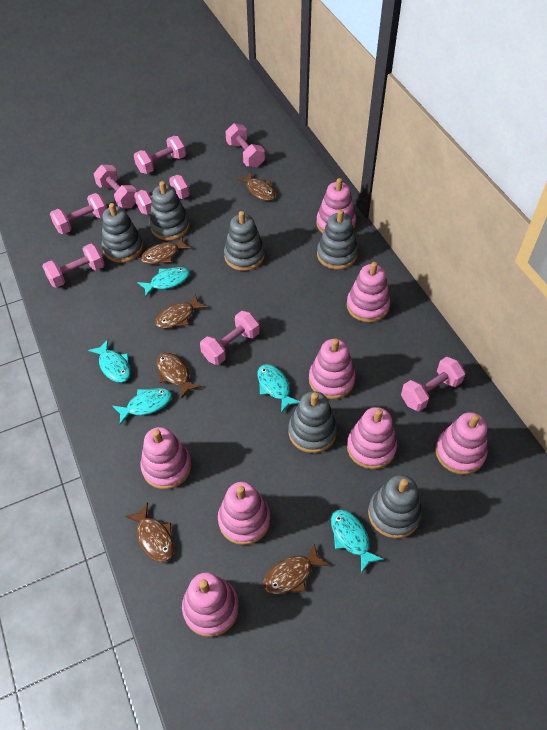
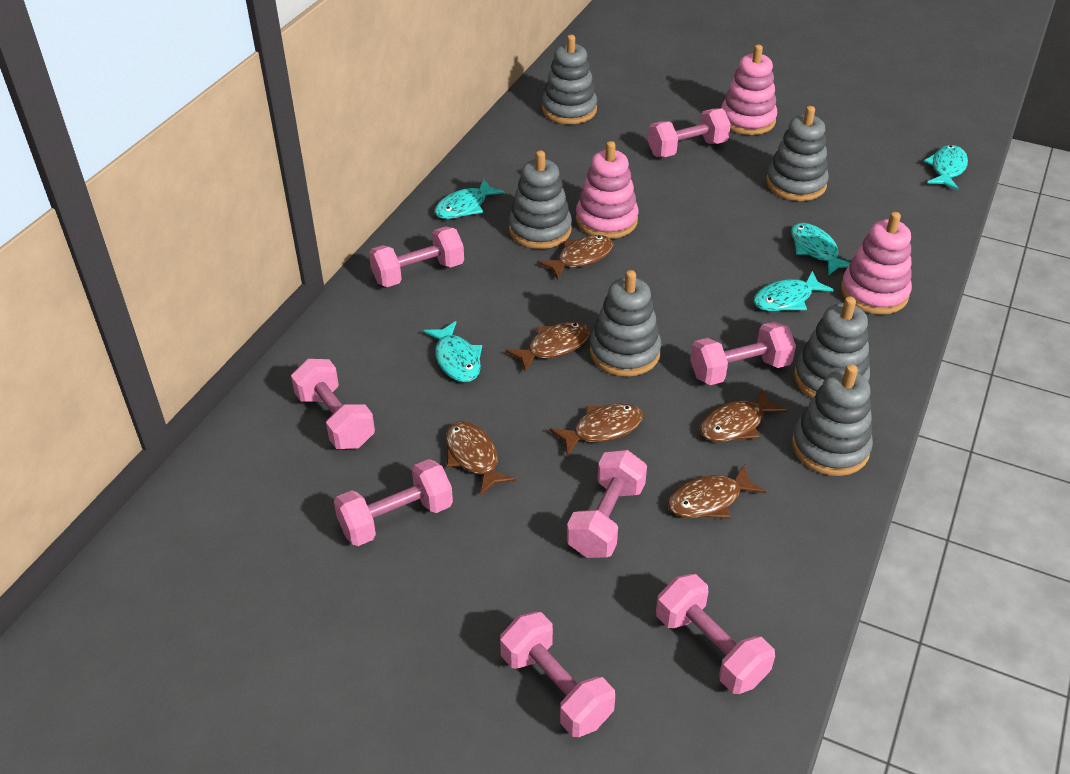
pink stacking toy: 8 -> 3

